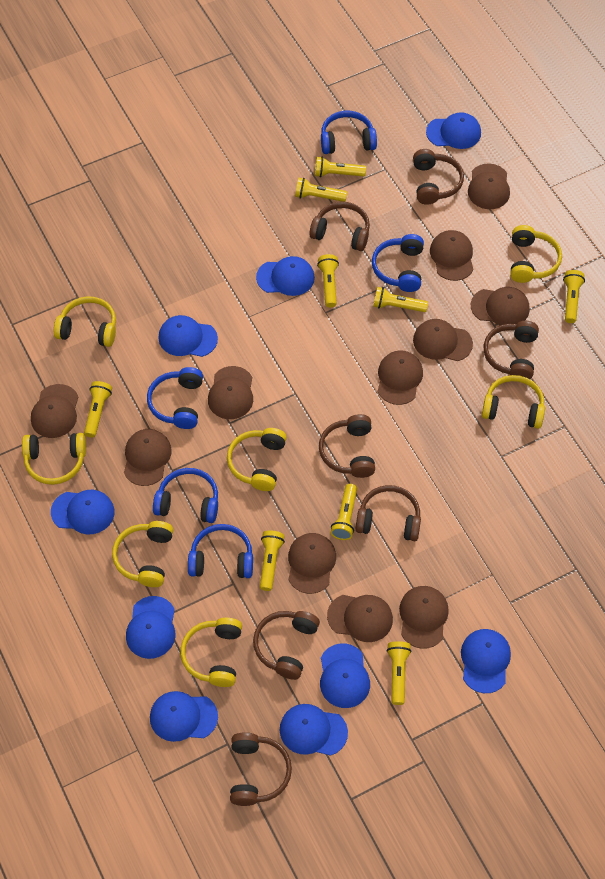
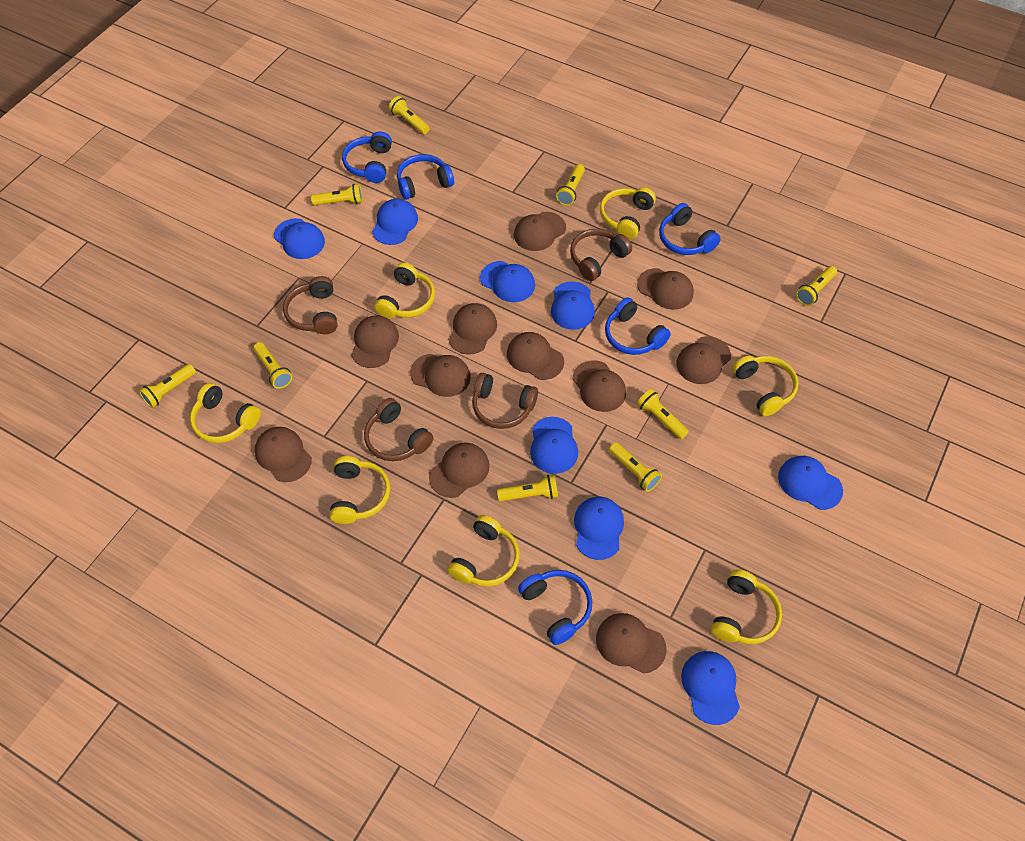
blue cap: 9 -> 8
brown headphones: 7 -> 4

